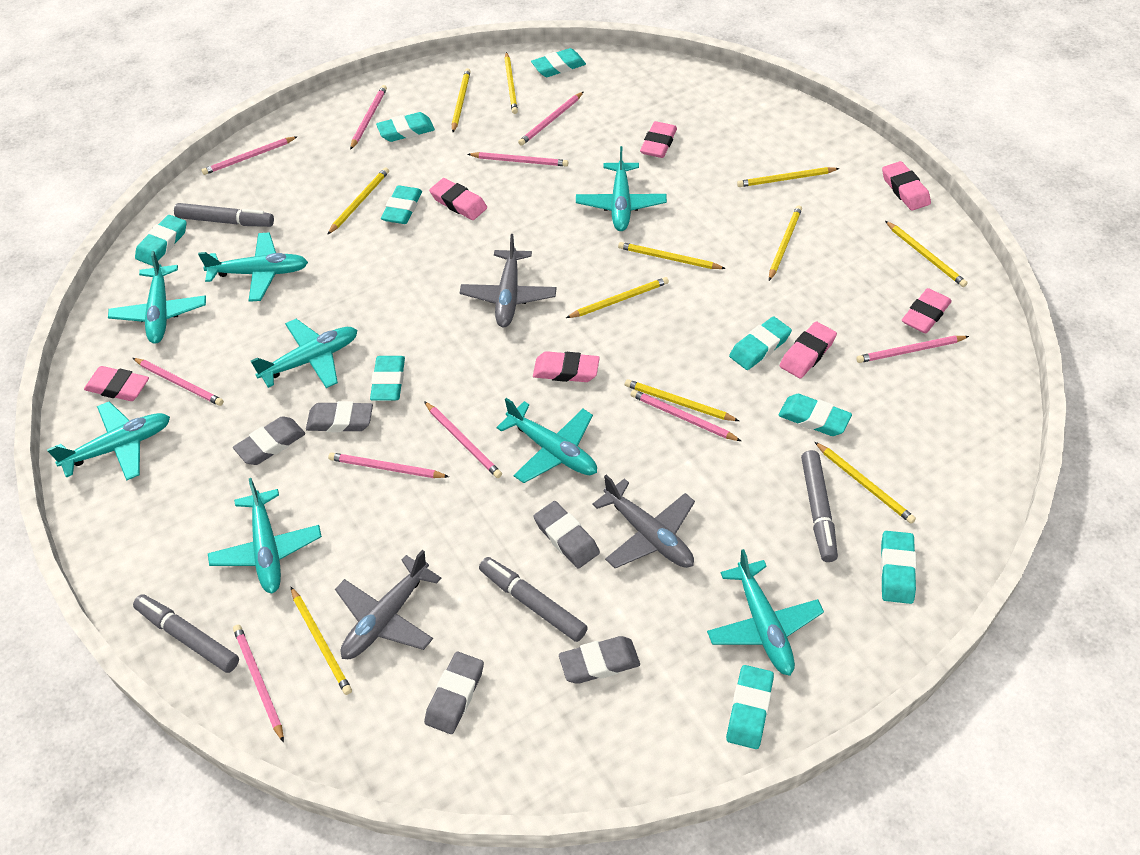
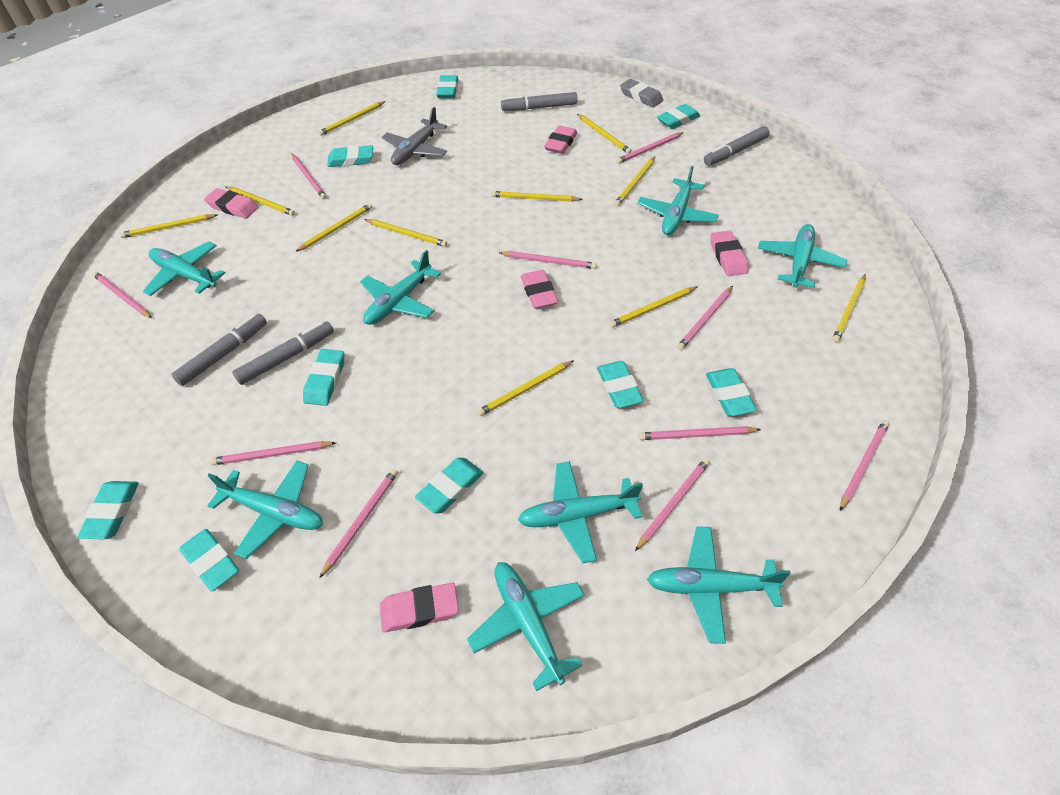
grey eraser: 5 -> 1
grey plane: 3 -> 1
pink eraser: 7 -> 5

